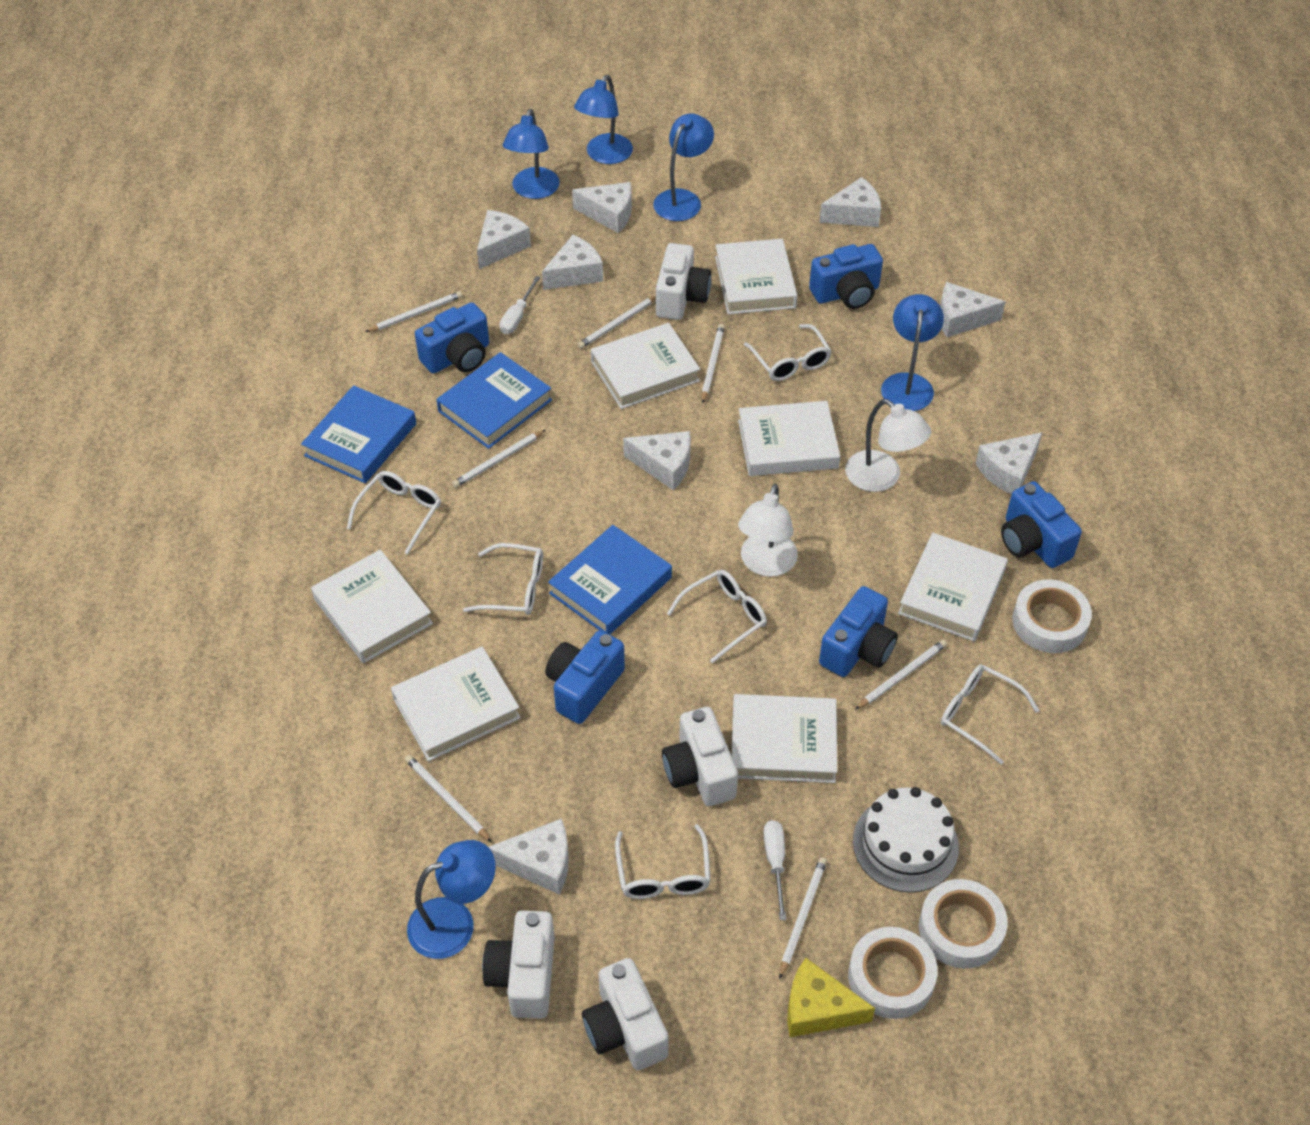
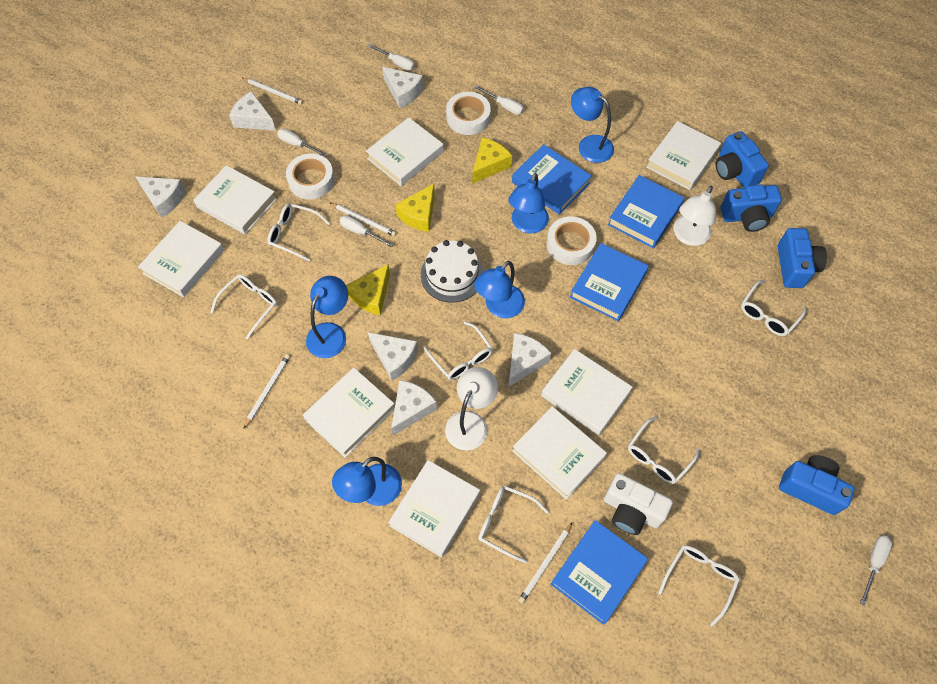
blue book: 3 -> 4
blue camera: 5 -> 4
white book: 7 -> 8
white camera: 4 -> 1
white cheese: 8 -> 6
white glasses: 6 -> 7
white pencil: 7 -> 4
white screwdriver: 2 -> 5
yellow cheese: 1 -> 3

